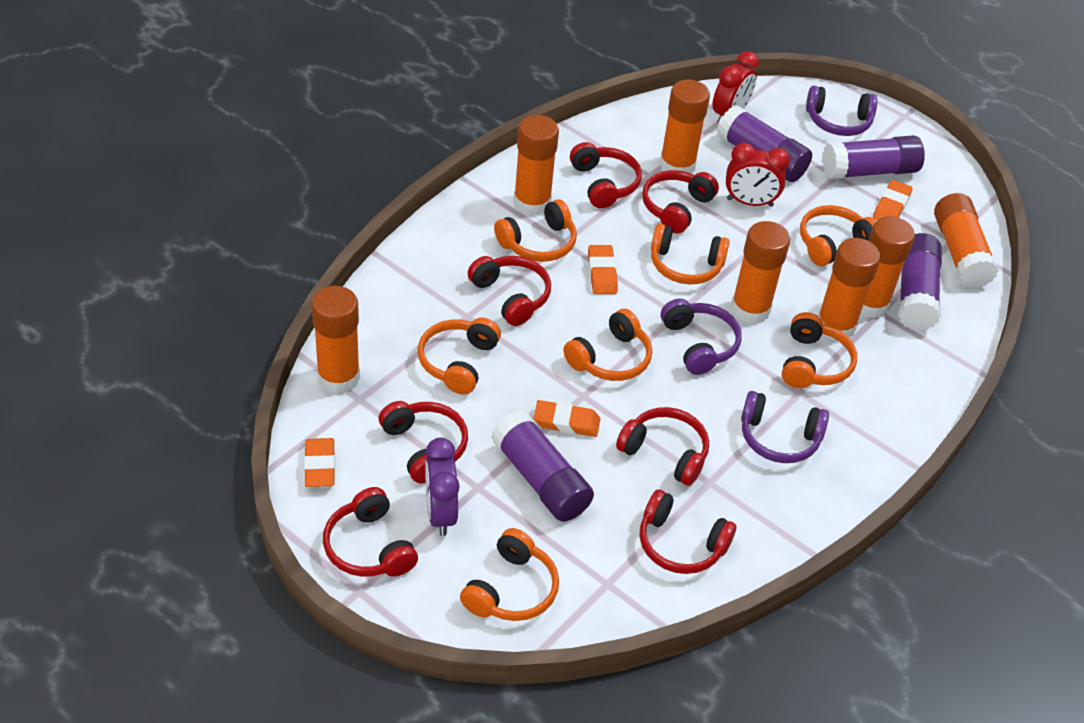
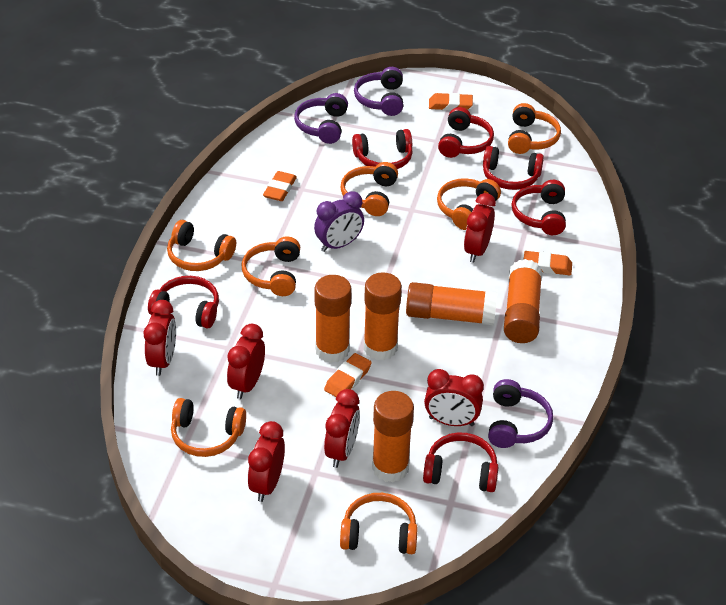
orange glue stick: 7 -> 5
purple glue stick: 4 -> 0
red clock: 2 -> 6
red headphones: 7 -> 6

